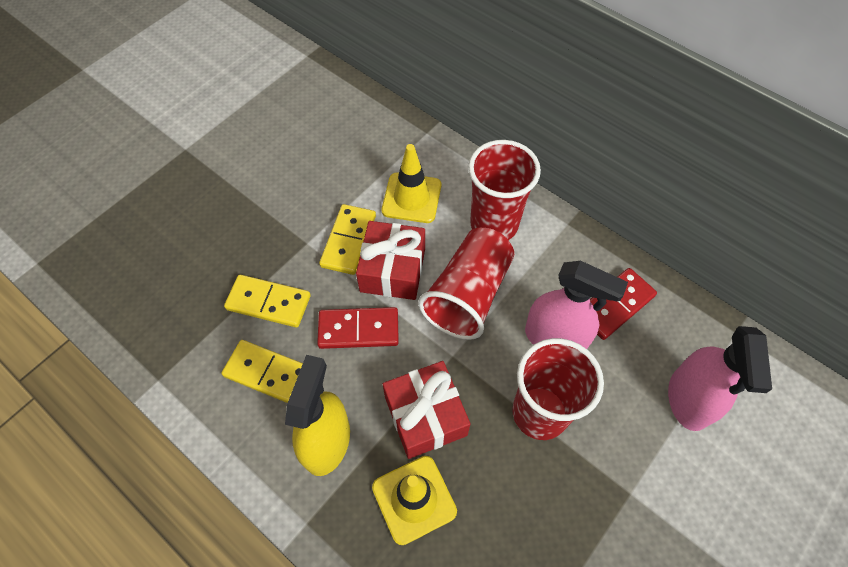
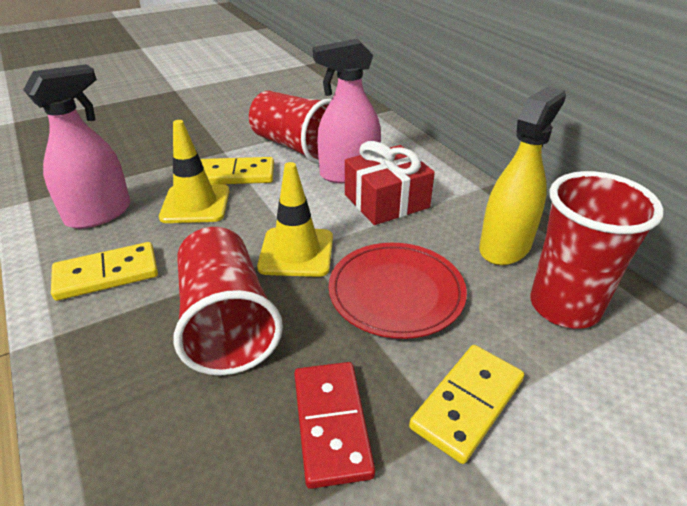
red domino: 2 -> 1
red gift: 2 -> 1
red plate: 0 -> 1

